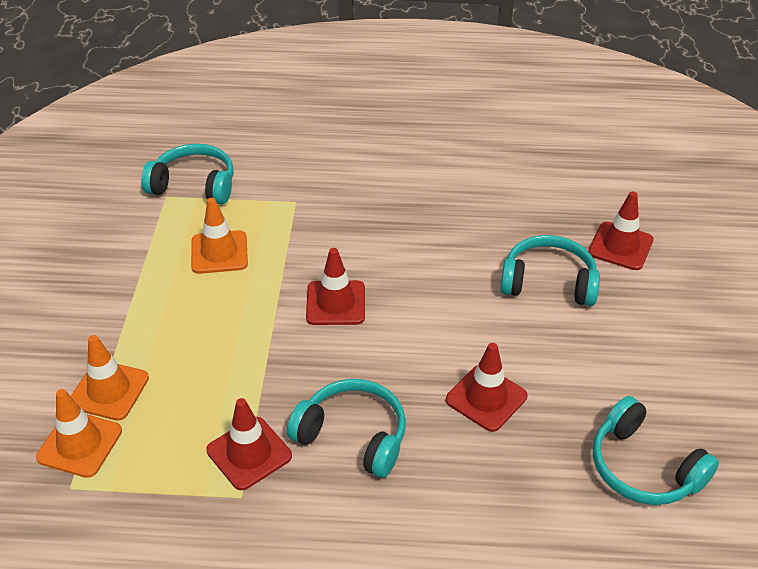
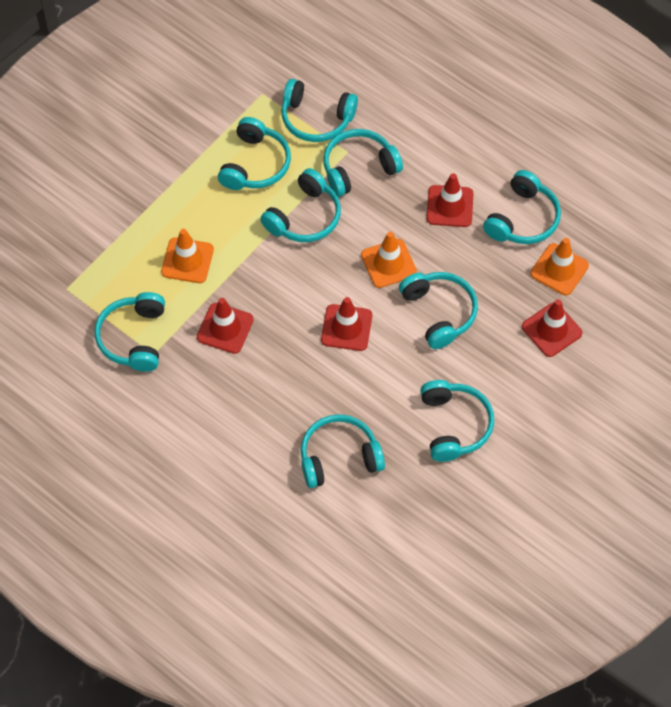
turquoise headphones: 4 -> 9

